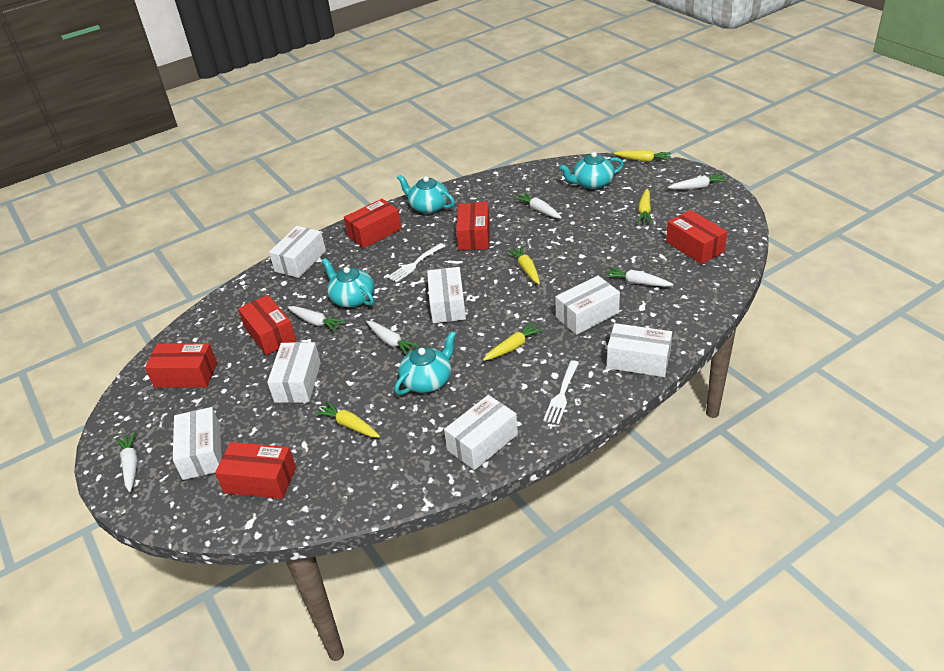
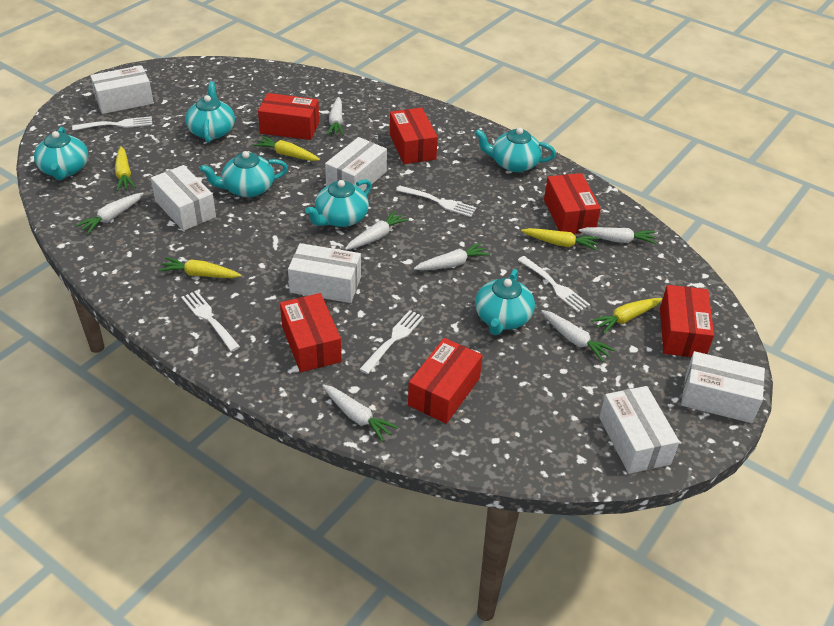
turquoise teapot: 4 -> 6
white box: 7 -> 6
white carrot: 6 -> 7
white fork: 2 -> 5

